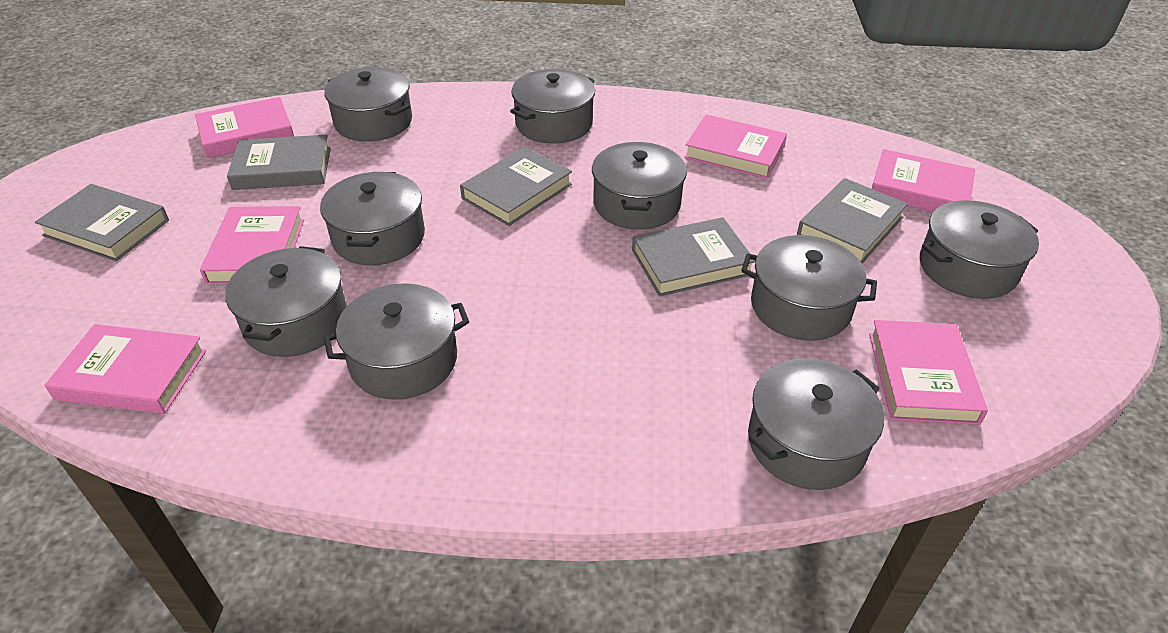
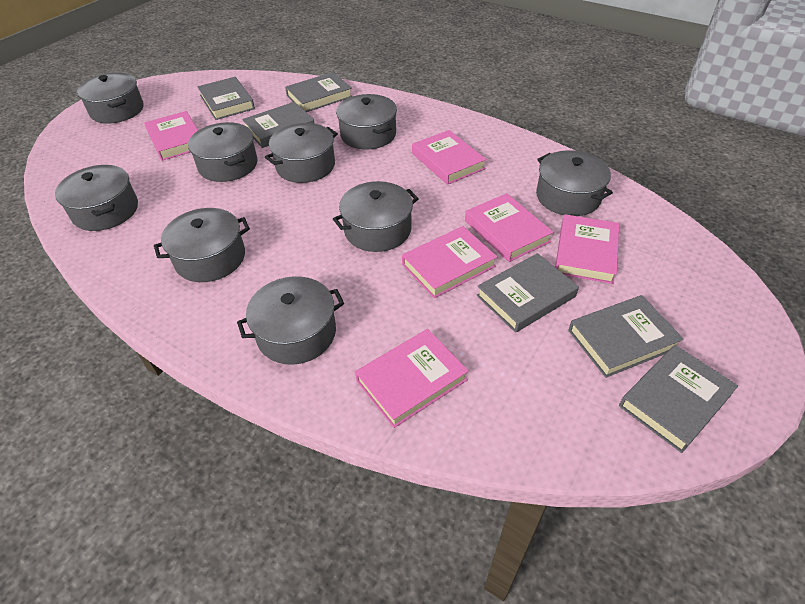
grey book: 5 -> 6

